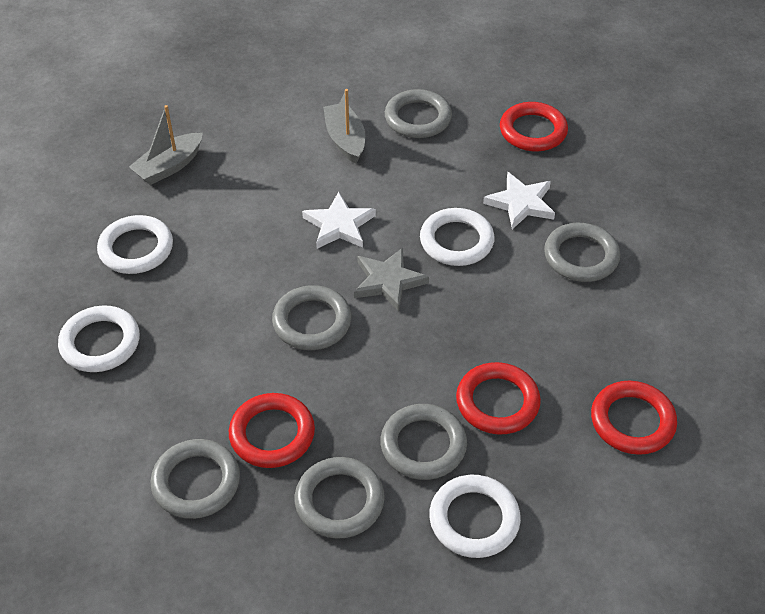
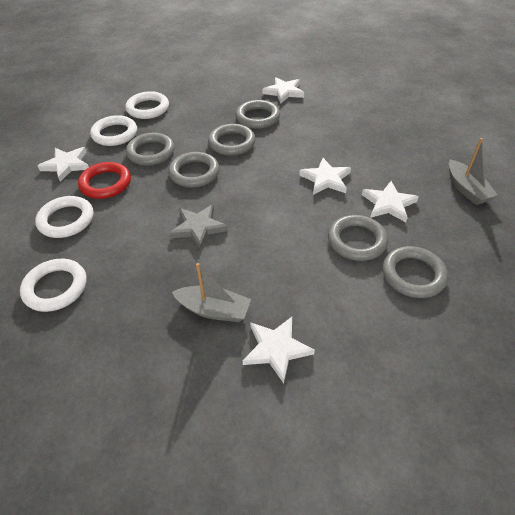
red ring: 4 -> 1
white star: 2 -> 5

